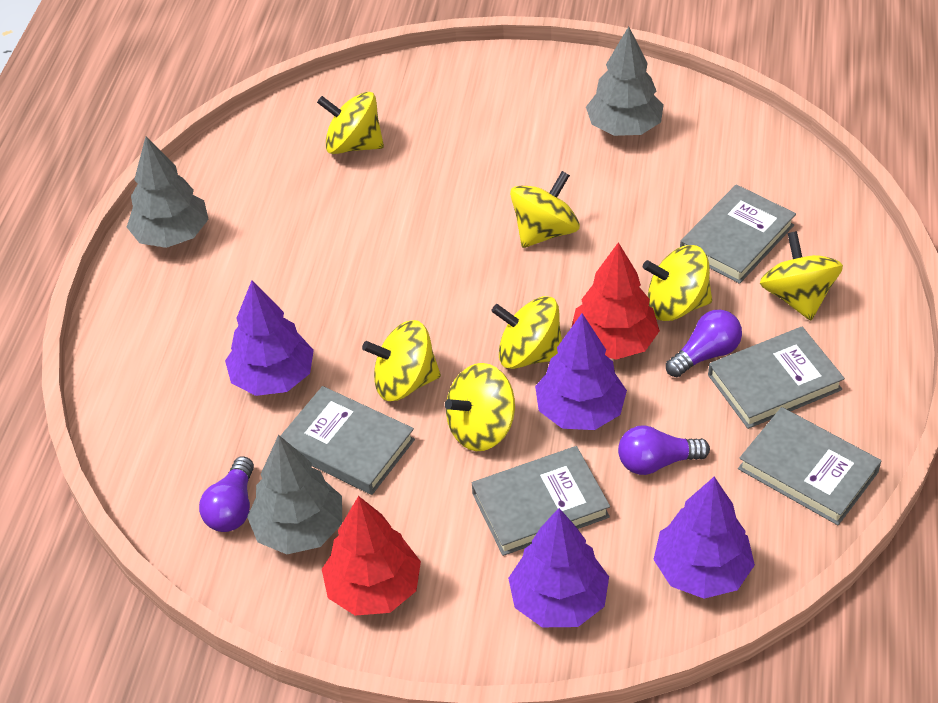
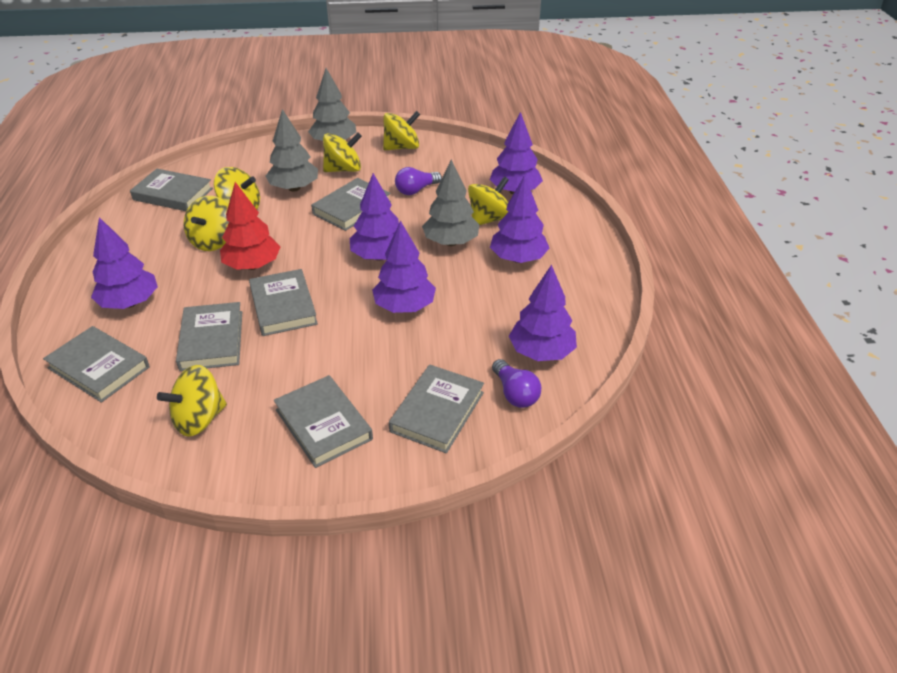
grey book: 5 -> 7
purple light bulb: 3 -> 2
purple tree: 4 -> 6
red tree: 2 -> 1
yellow spinning top: 7 -> 6

